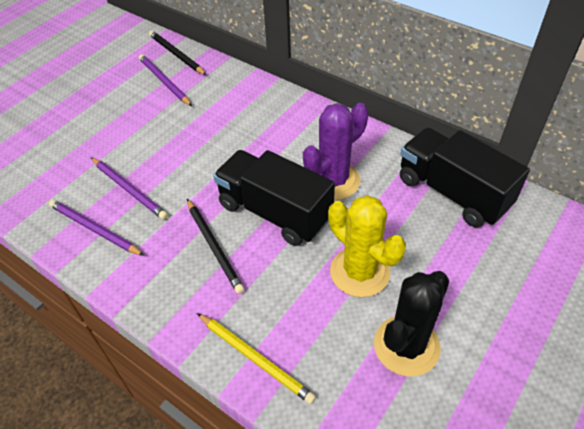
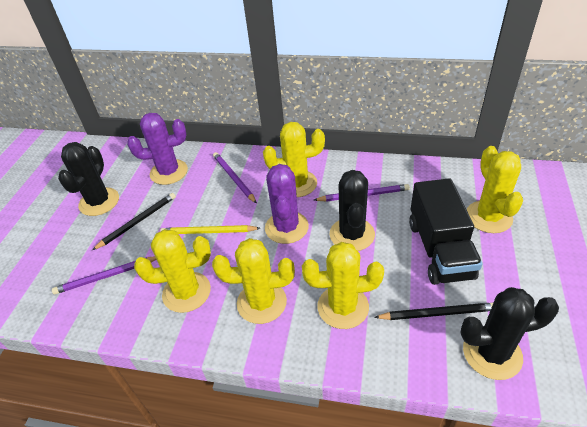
black cactus: 1 -> 3
black truck: 2 -> 1
purple cactus: 1 -> 2
yellow cactus: 1 -> 5

